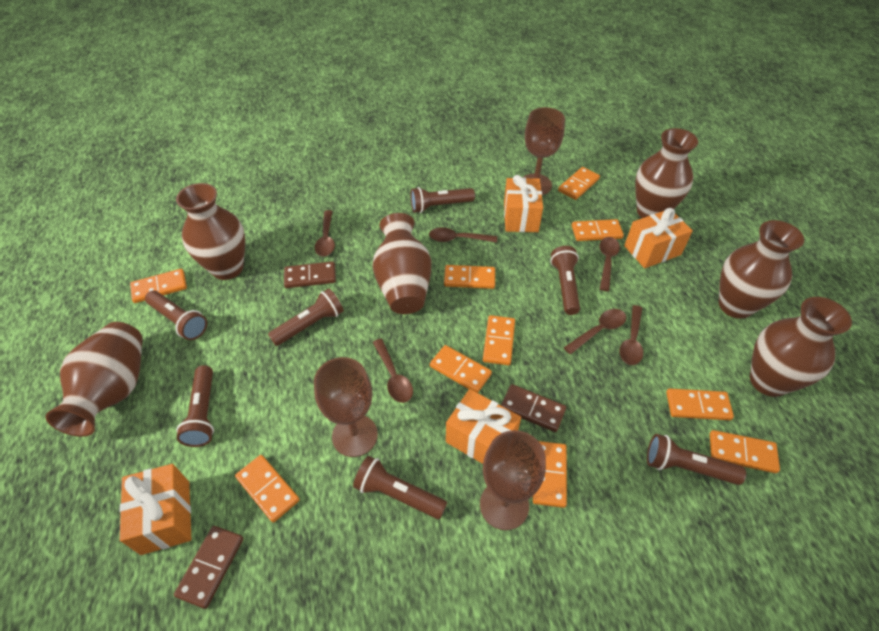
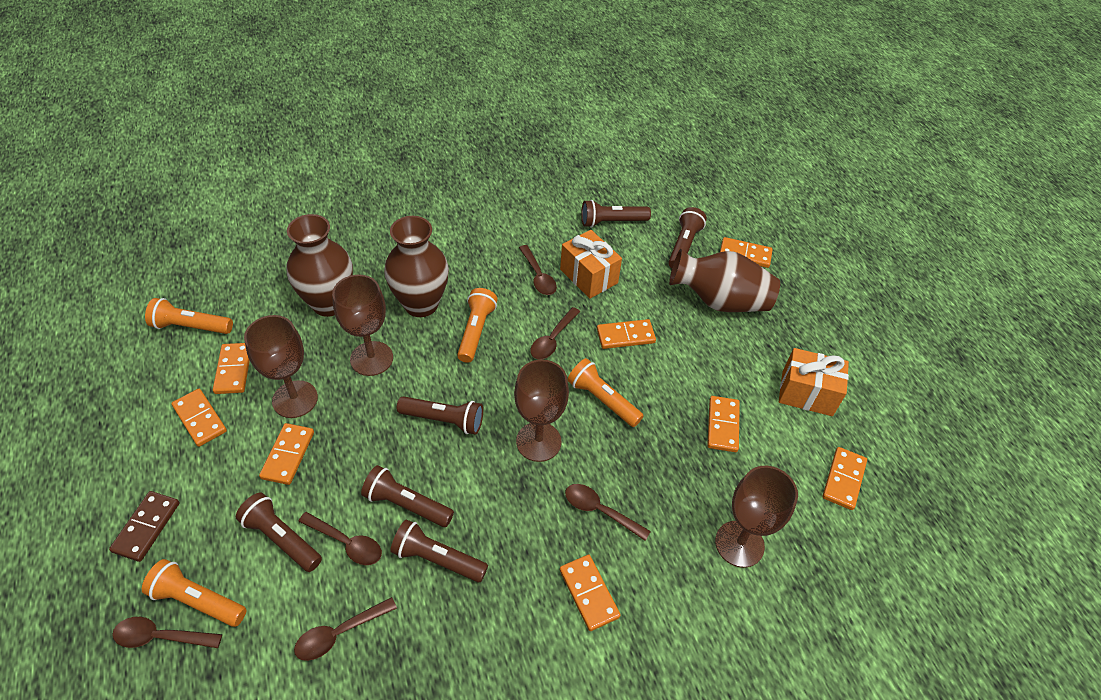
brown domino: 3 -> 1
brown flashlight: 7 -> 6
brown goblet: 3 -> 4
brown vase: 6 -> 3
orange domino: 10 -> 8
orange flashlight: 0 -> 4
orange gift: 4 -> 2

